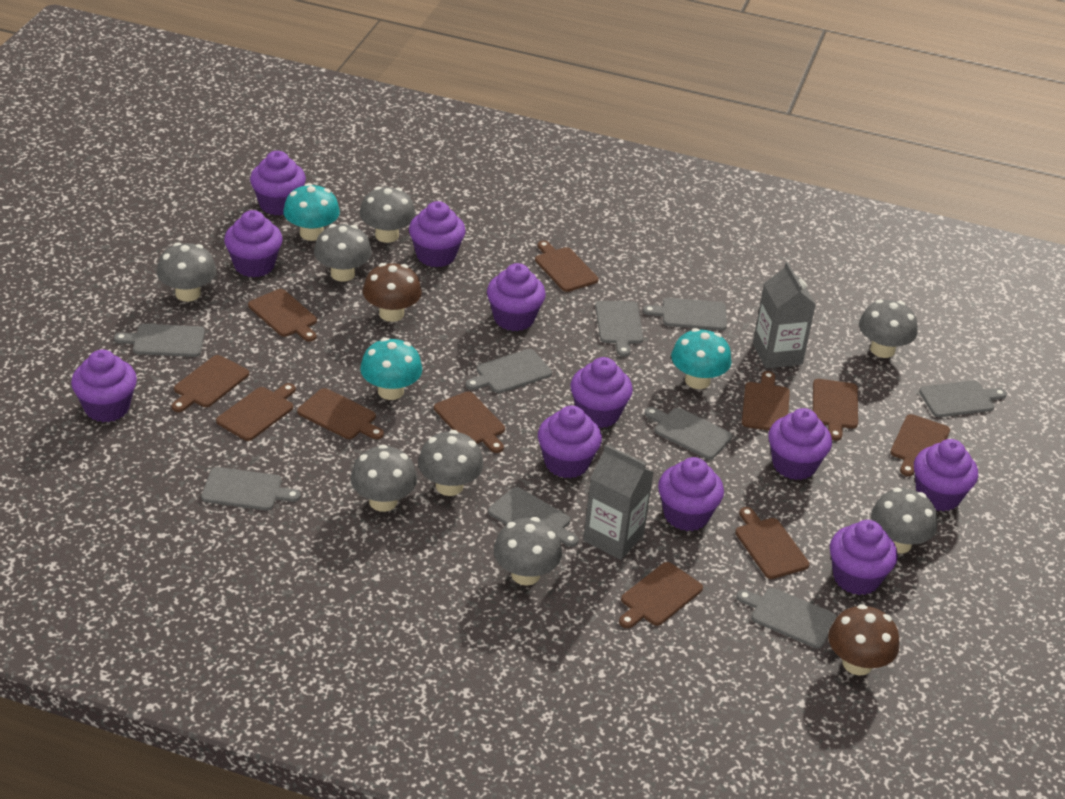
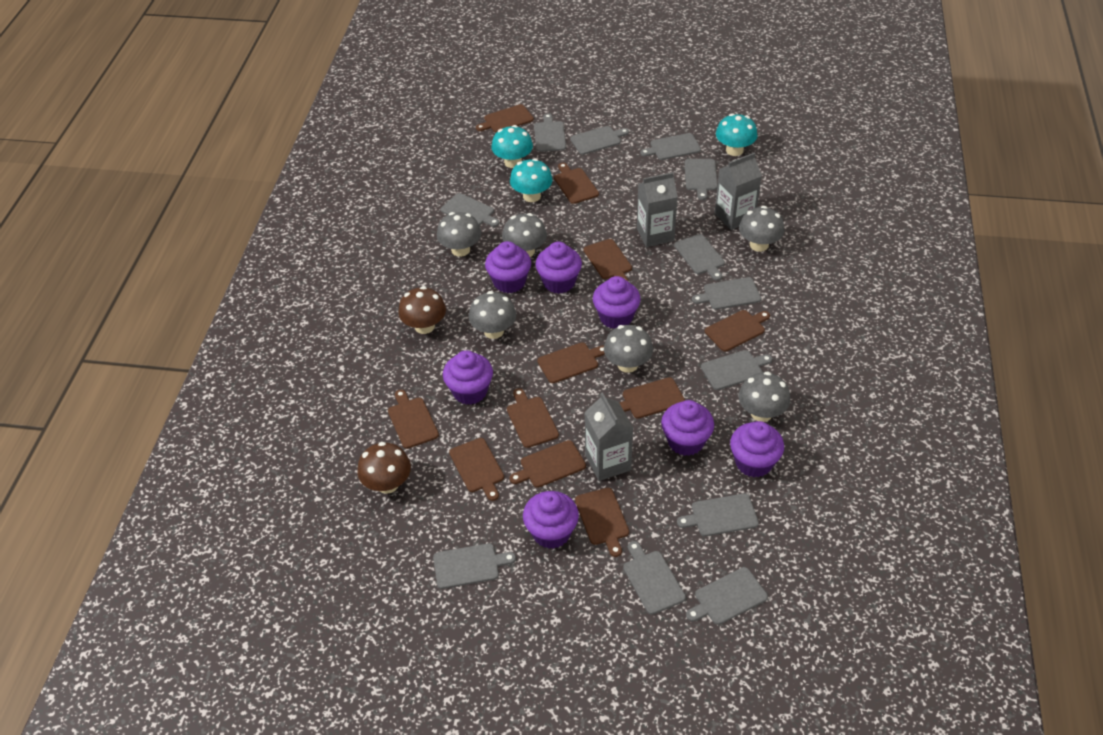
grey carton: 2 -> 3
grey cutting board: 9 -> 12
grey mushroom: 8 -> 6
purple cupcake: 11 -> 7

